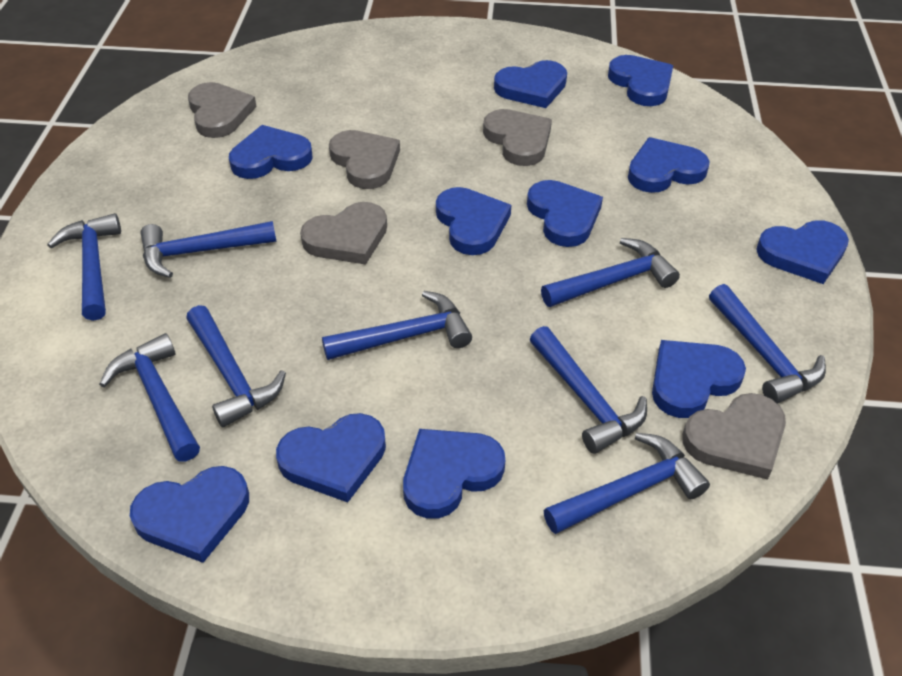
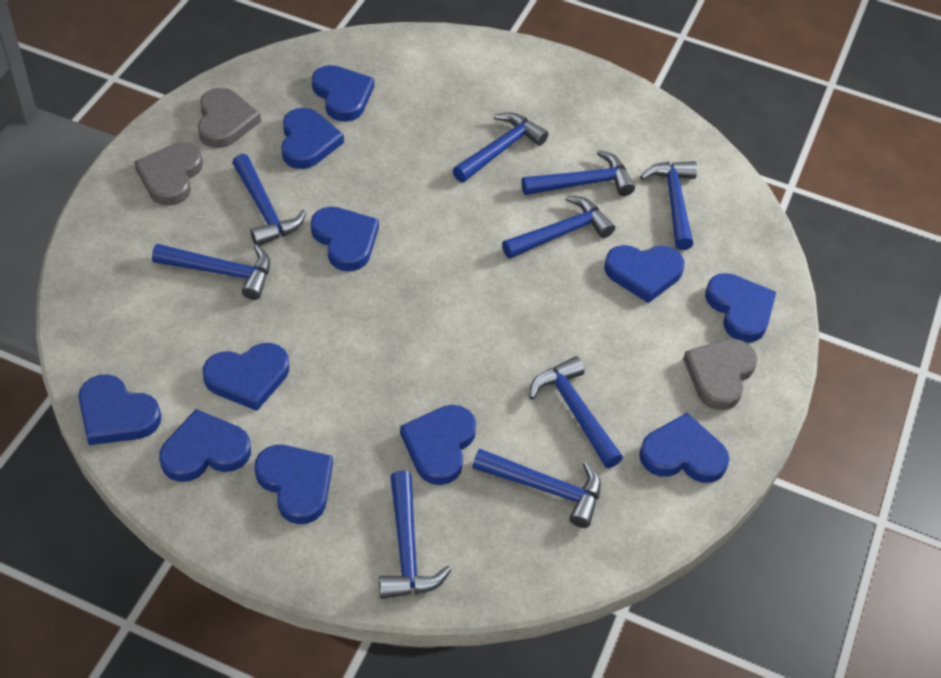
grey heart: 5 -> 3

